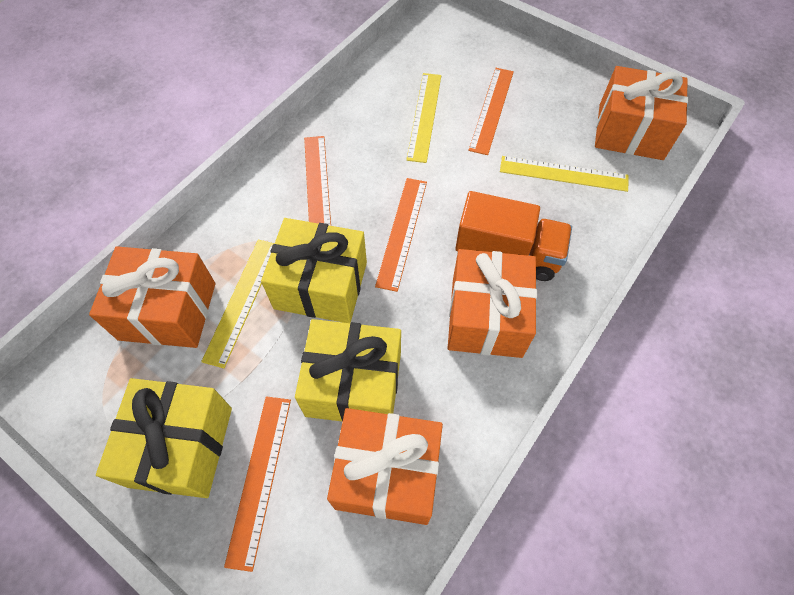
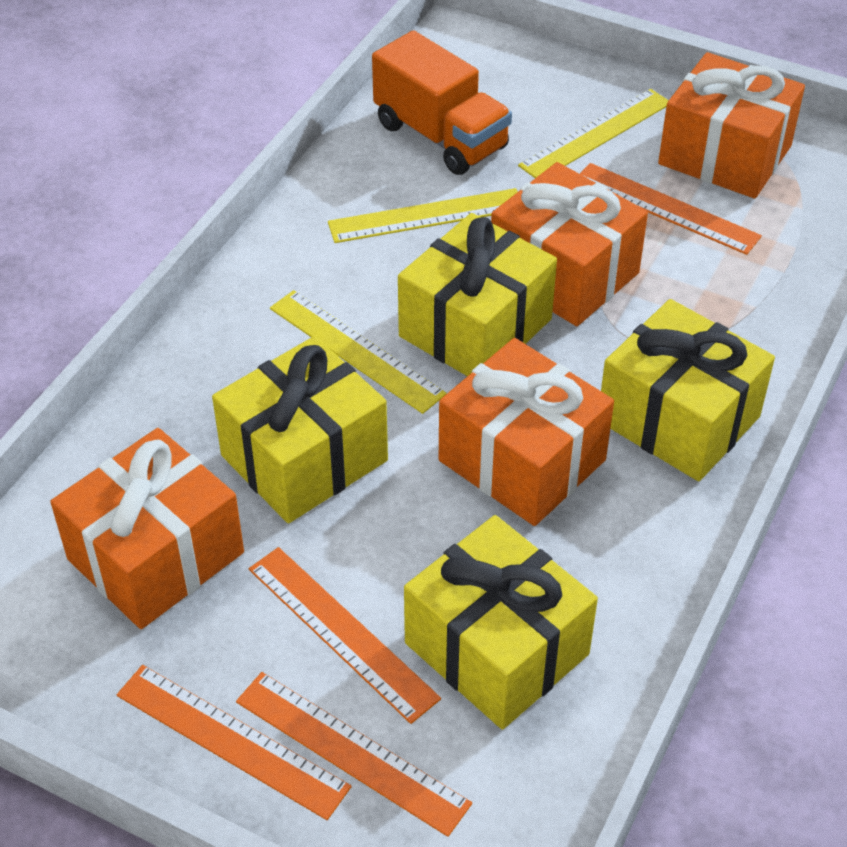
yellow gift: 3 -> 4

